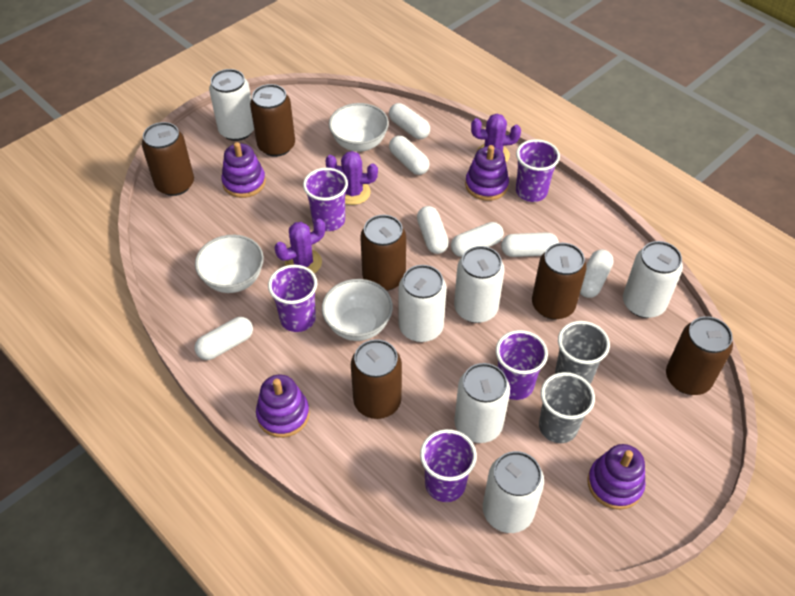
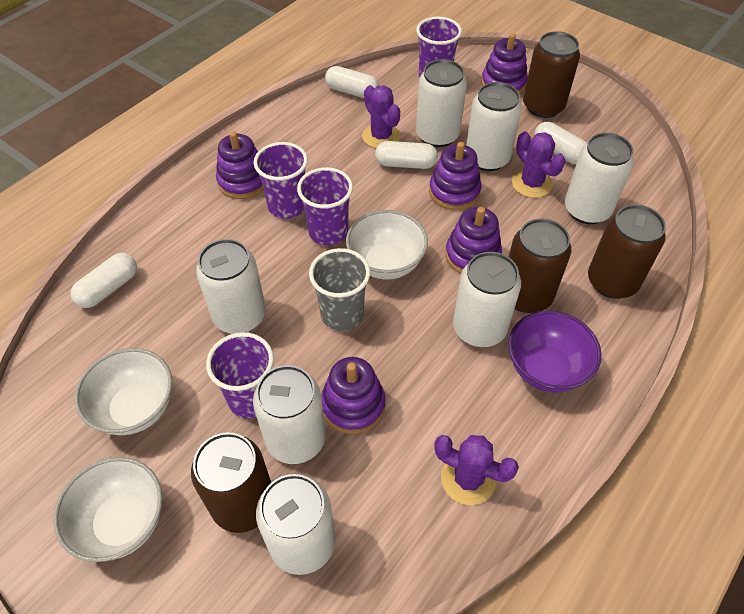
brown can: 6 -> 4
grey cup: 2 -> 1
purple bowl: 0 -> 1
purple cup: 5 -> 4
purple stacking toy: 4 -> 5
white can: 6 -> 7
white capsule: 7 -> 4

